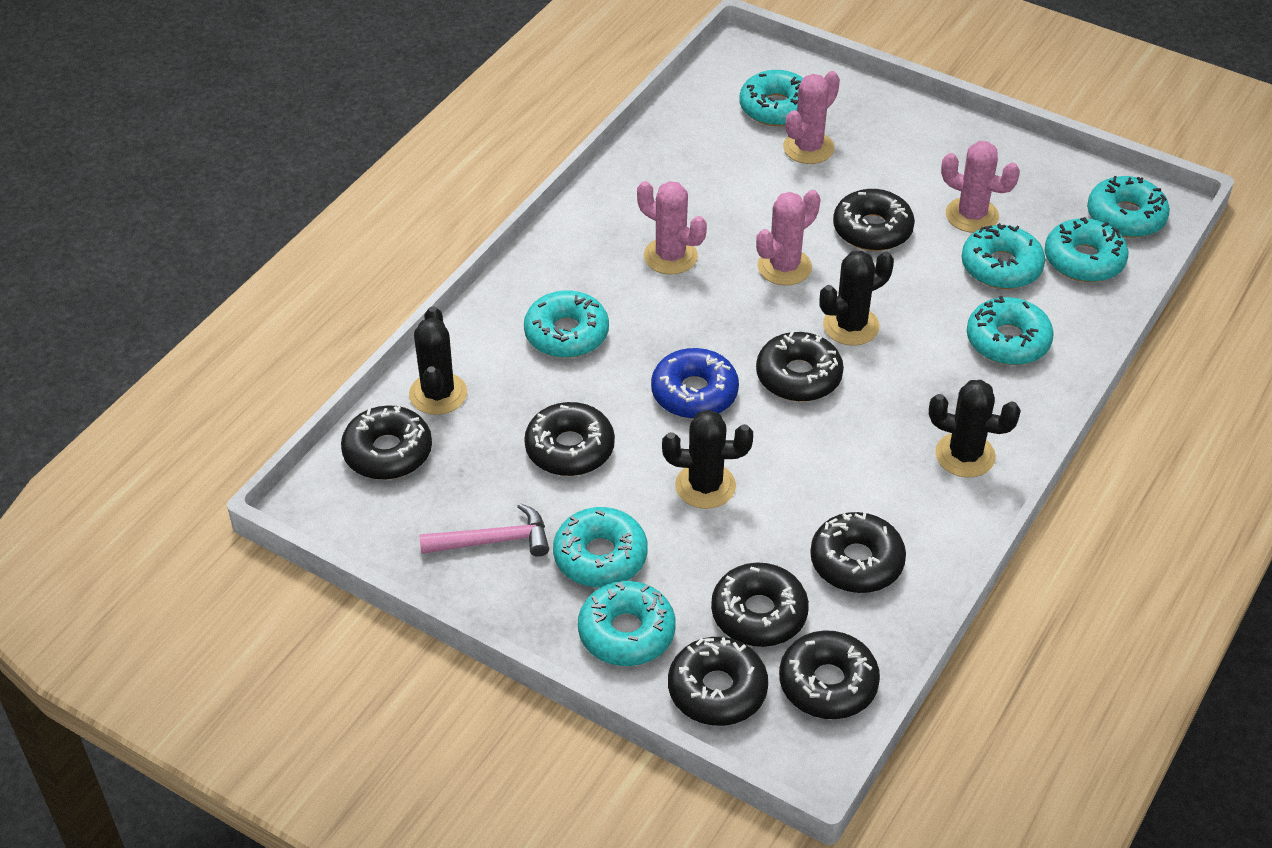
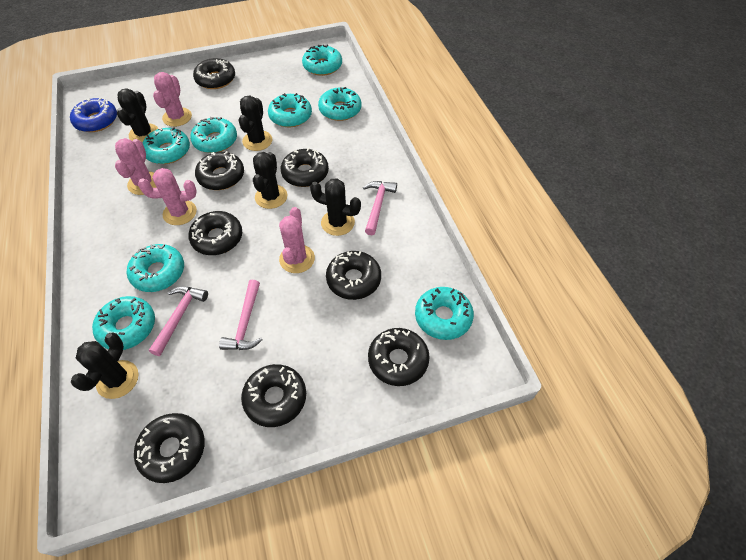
black cactus: 4 -> 5
pink hammer: 1 -> 3

